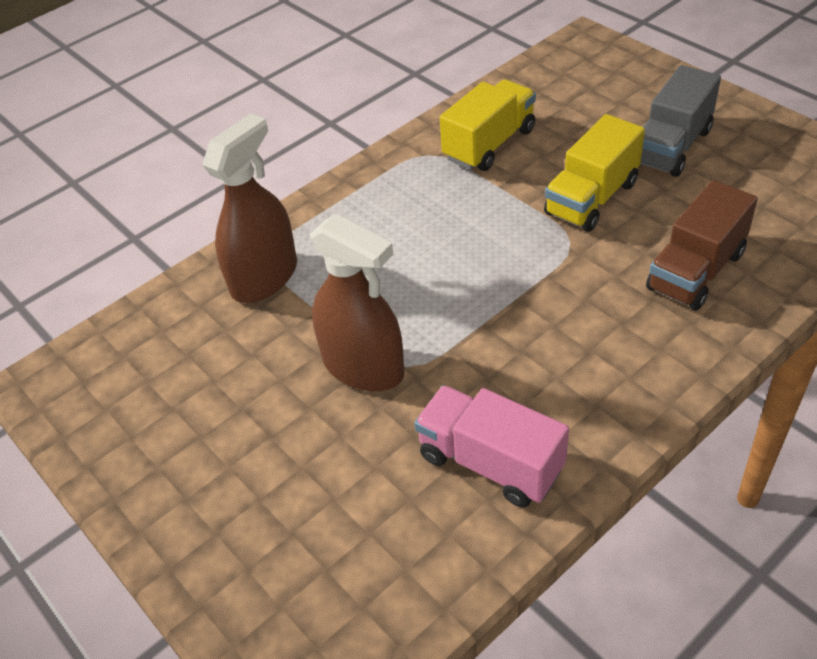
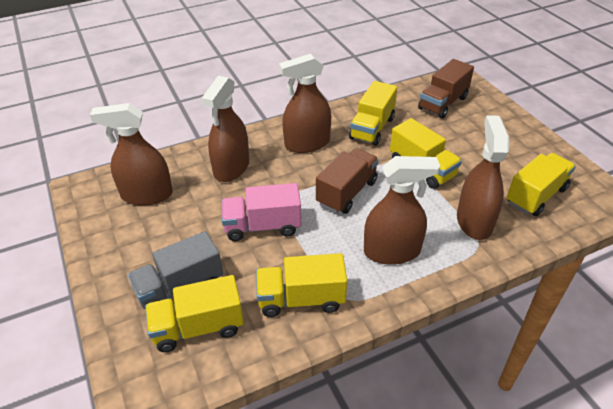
brown spray bottle: 2 -> 5
brown truck: 1 -> 2
yellow truck: 2 -> 5

